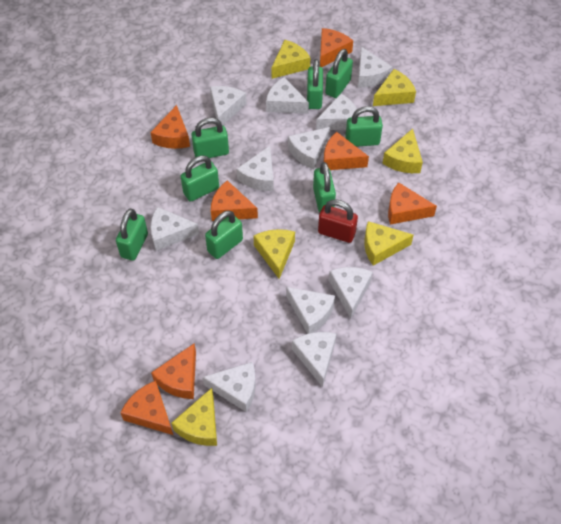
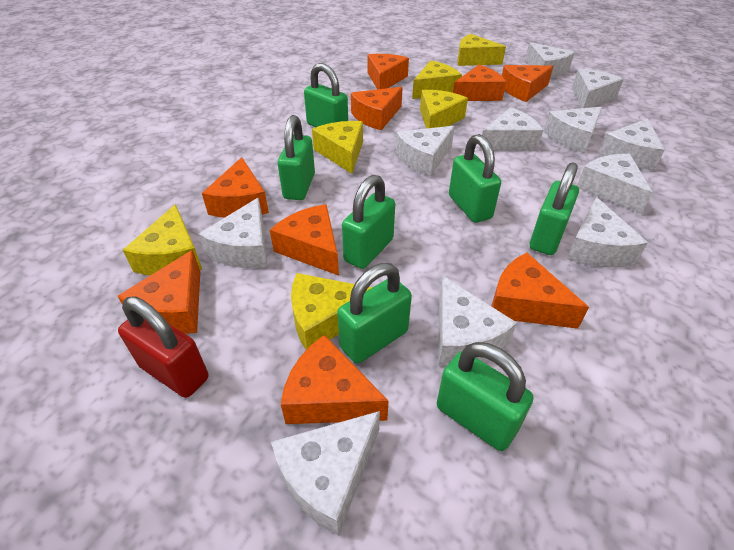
green padlock: 8 -> 7
orange cheese: 7 -> 9

